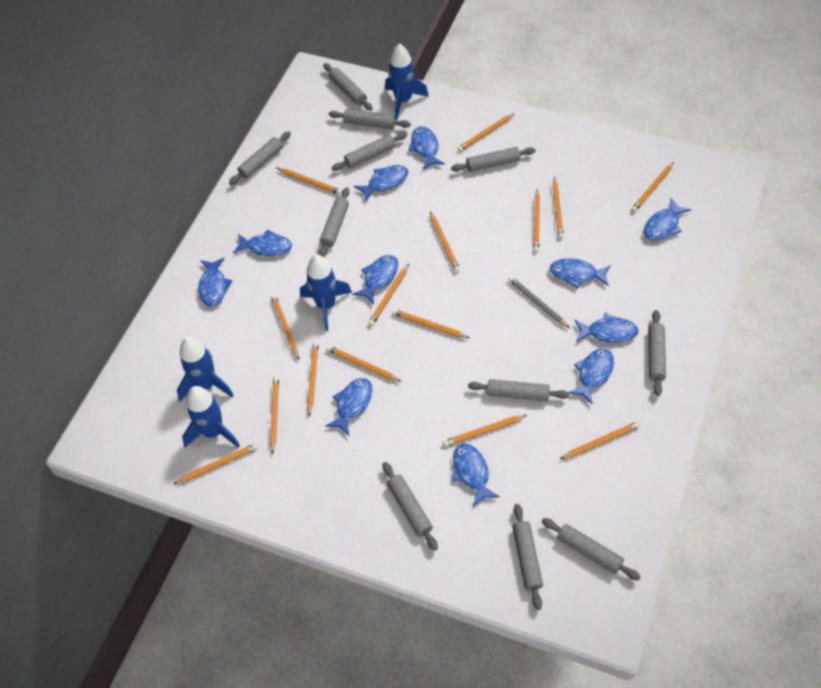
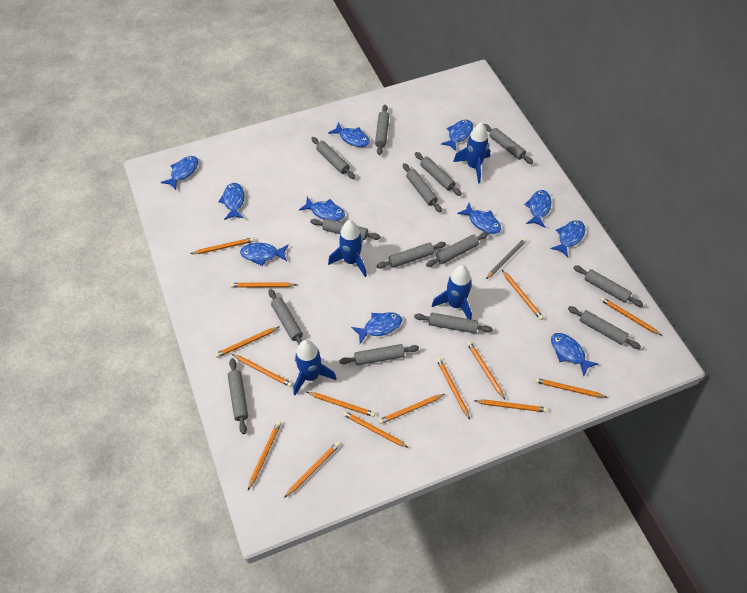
grey rolling pin: 11 -> 14

